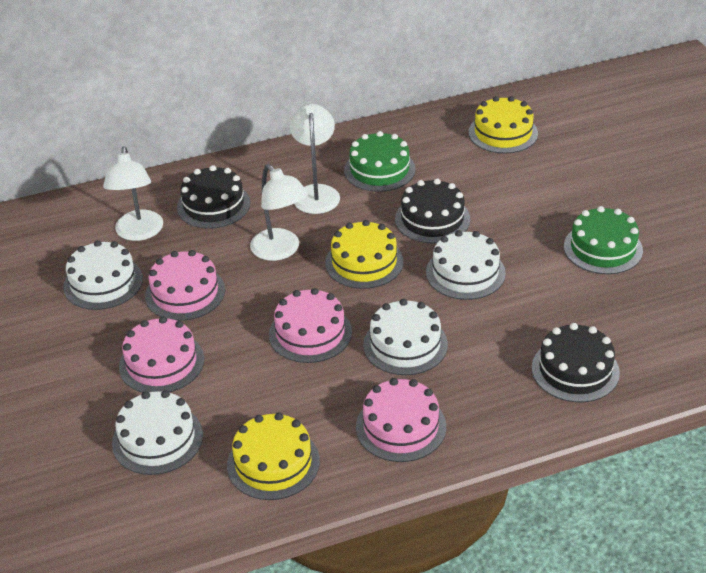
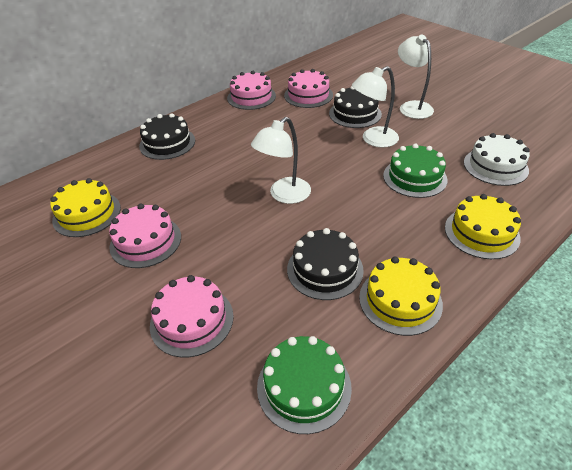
white cake: 4 -> 1

